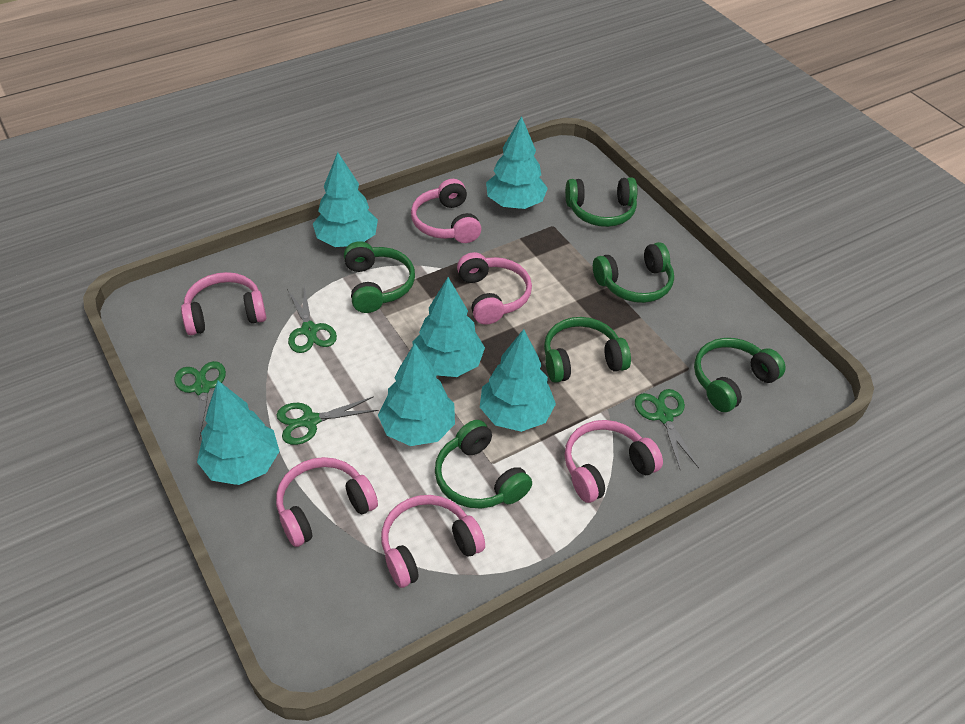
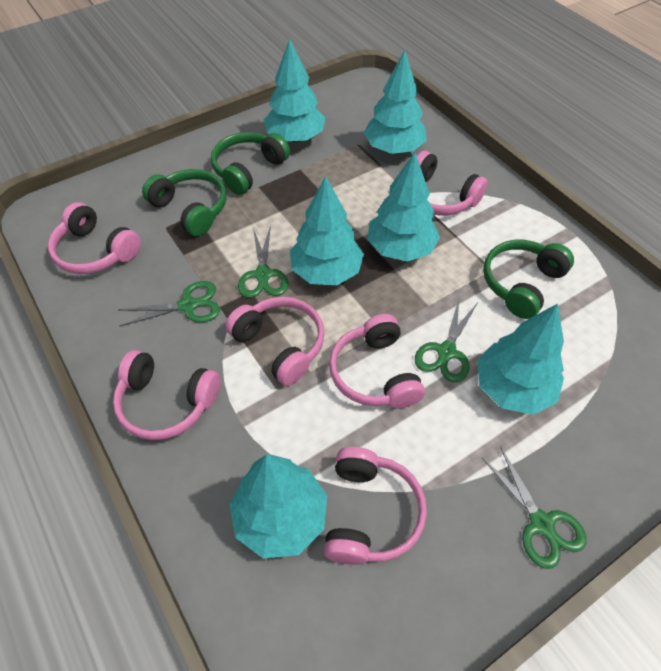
green headphones: 6 -> 3

